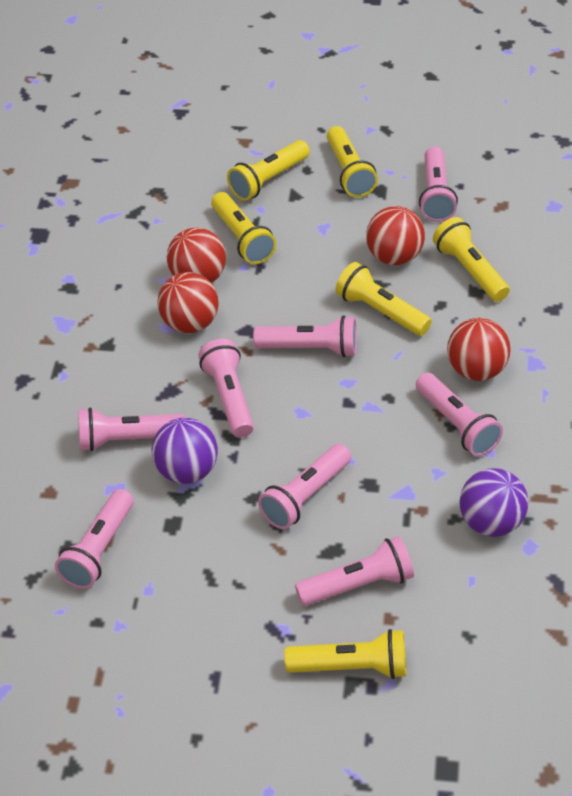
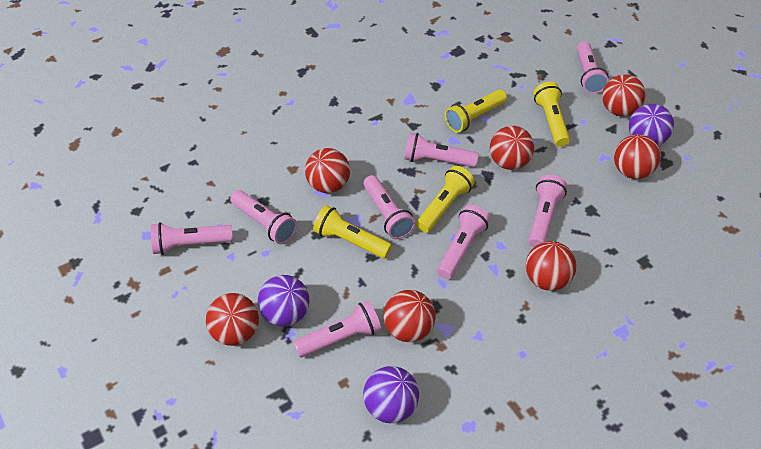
purple ball: 2 -> 3
red ball: 4 -> 7
yellow flashlight: 6 -> 4

